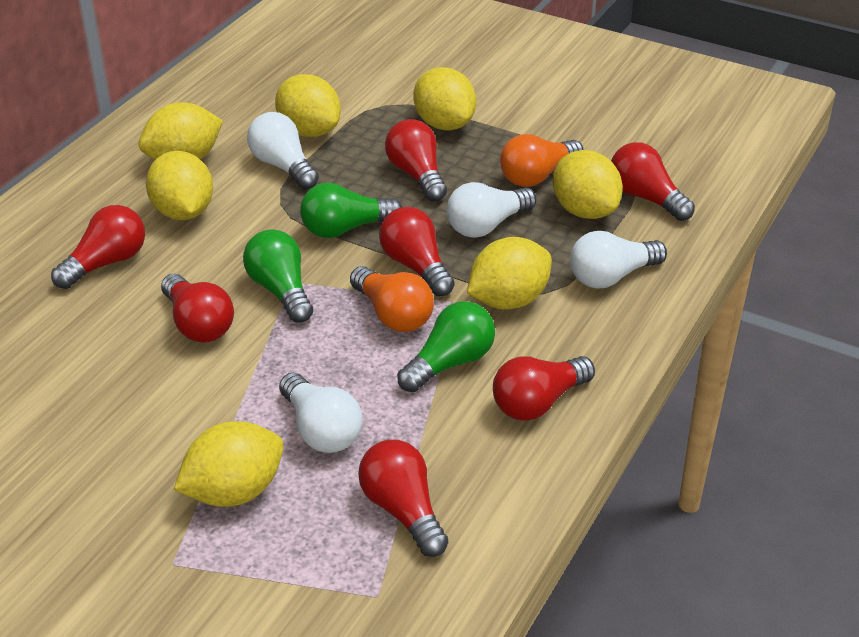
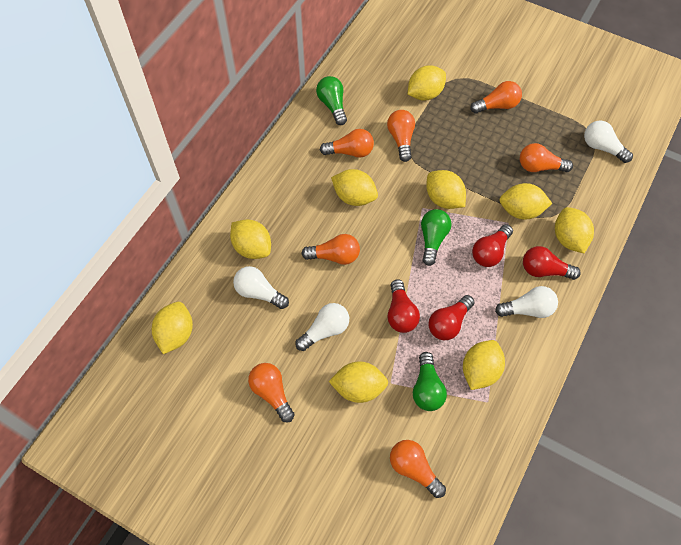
orange light bulb: 2 -> 7
red light bulb: 7 -> 4
yellow lemon: 7 -> 9

